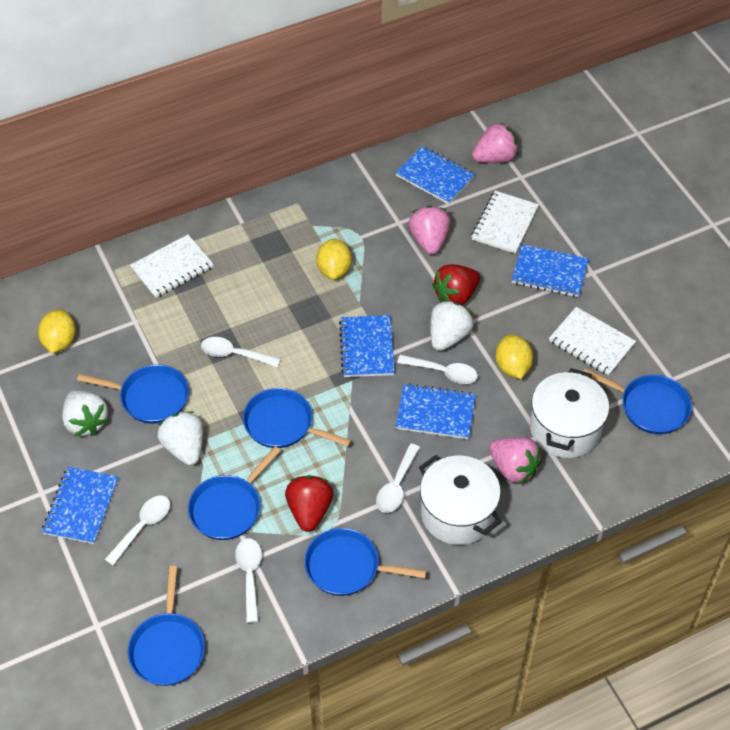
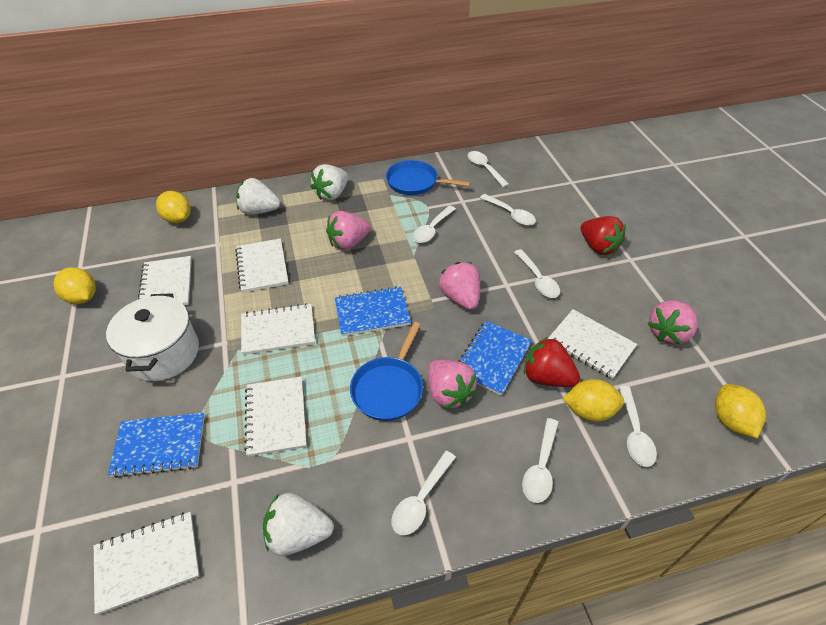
blue notebook: 5 -> 3
blue pan: 6 -> 2
pink strawberry: 3 -> 4
white notebook: 3 -> 6
white pot: 2 -> 1
white spoon: 5 -> 7
yellow lemon: 3 -> 4

